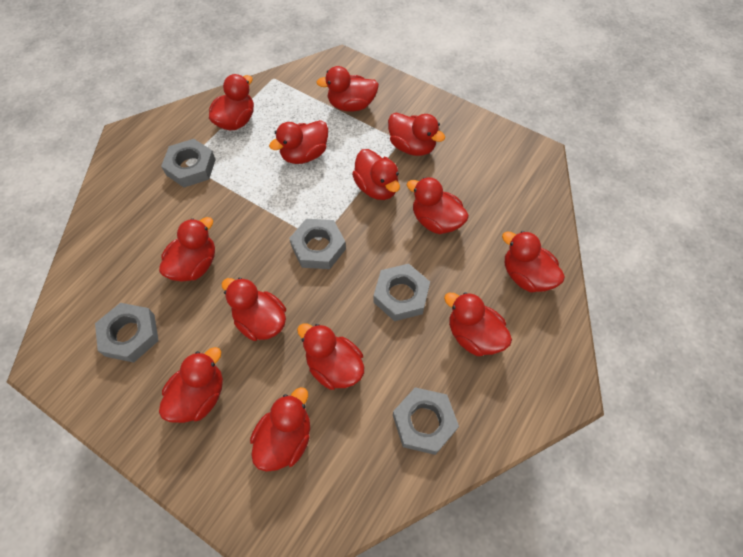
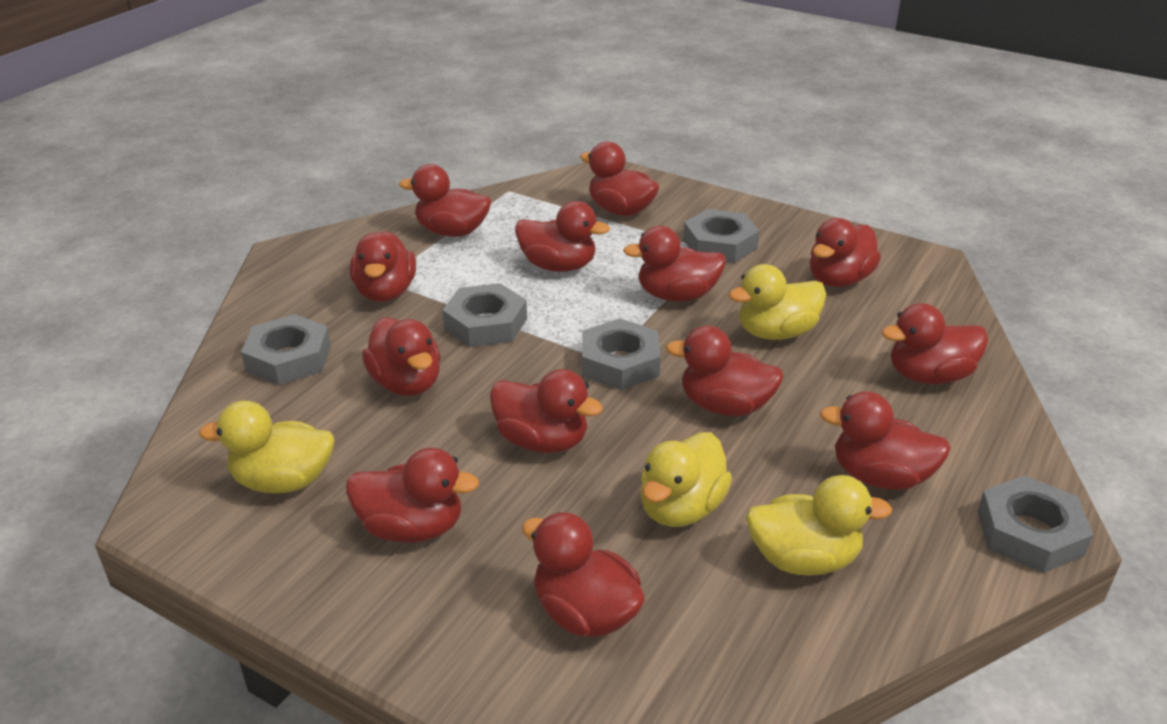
yellow duck: 0 -> 4

